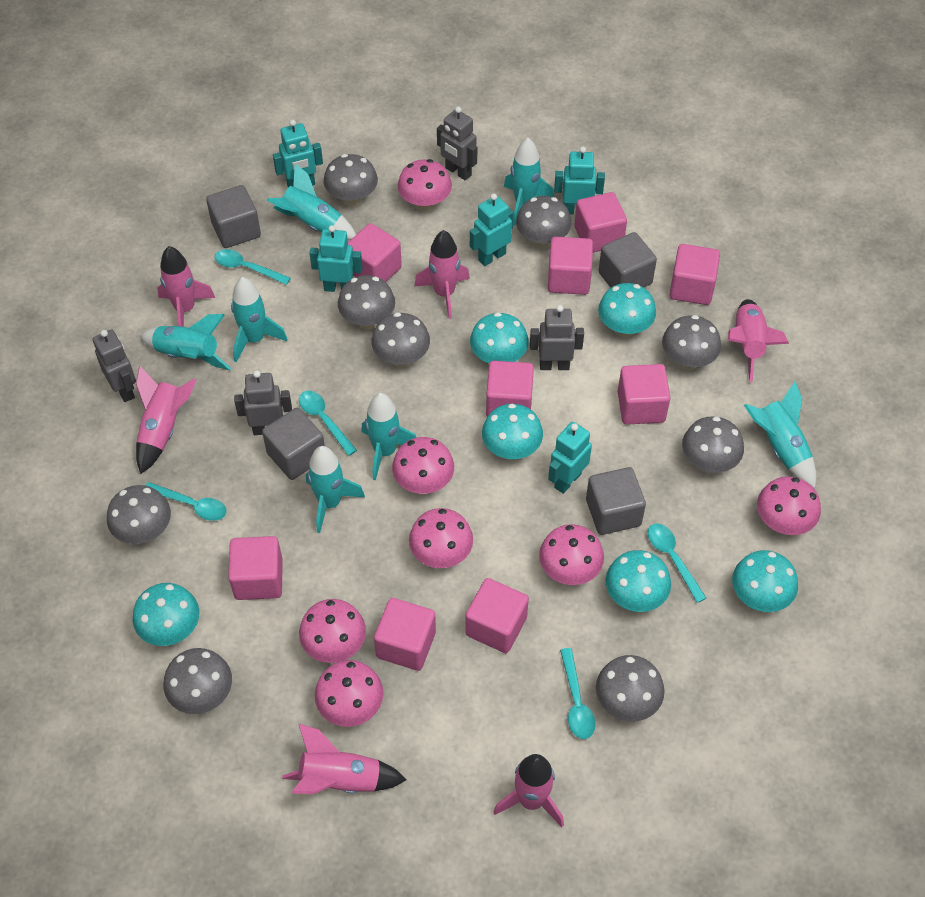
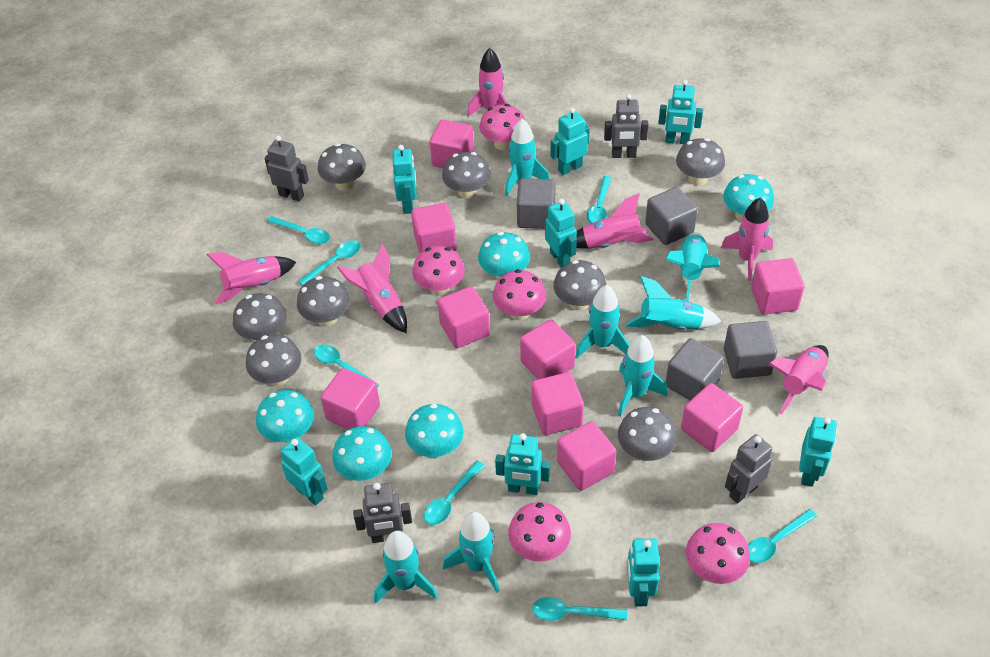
grey mushroom: 9 -> 8
pink mushroom: 7 -> 5
turquoise mushroom: 6 -> 5
turquoise robot: 5 -> 8
turquoise spoon: 5 -> 7

